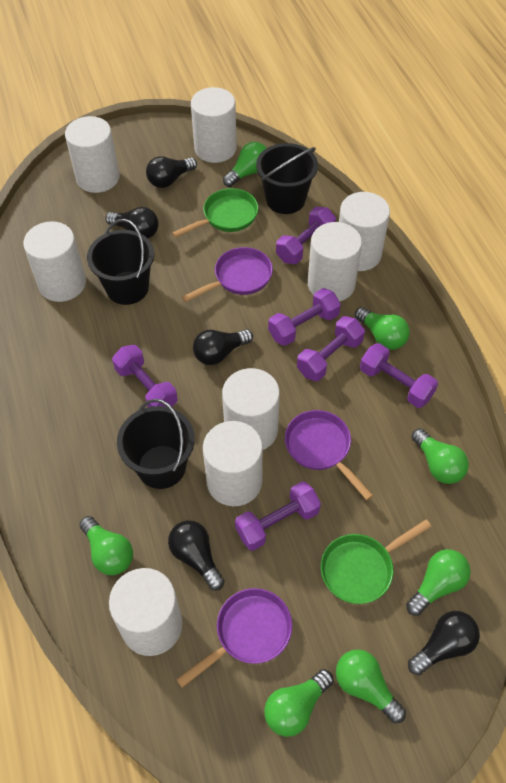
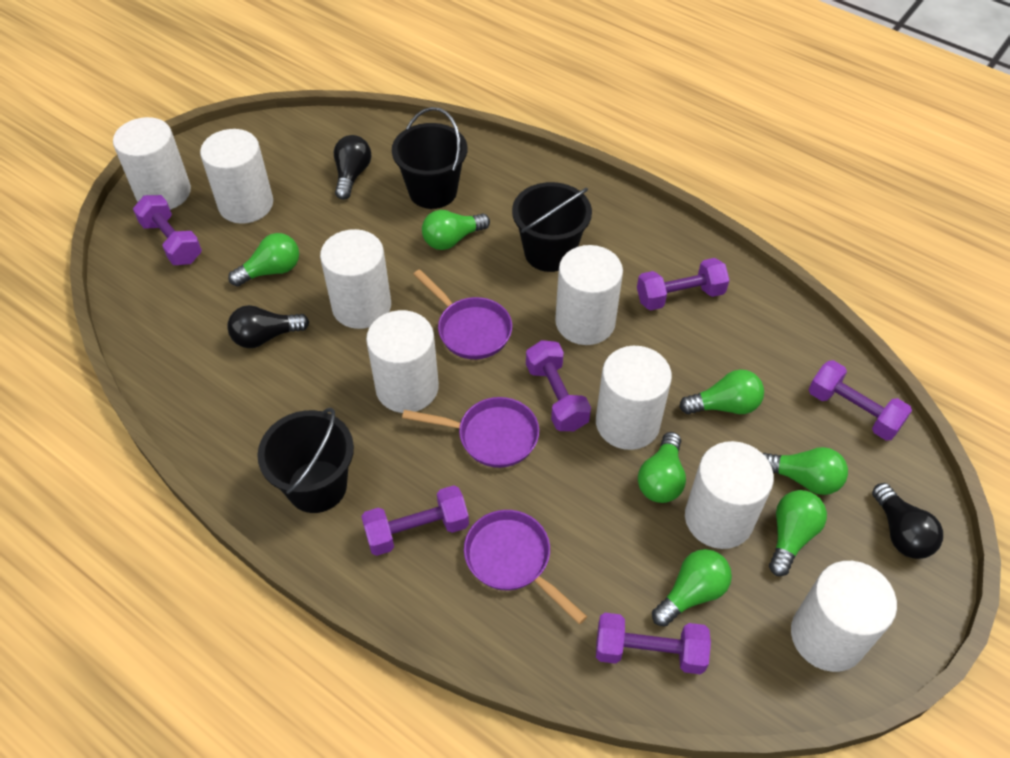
black light bulb: 5 -> 3
green pan: 2 -> 0

